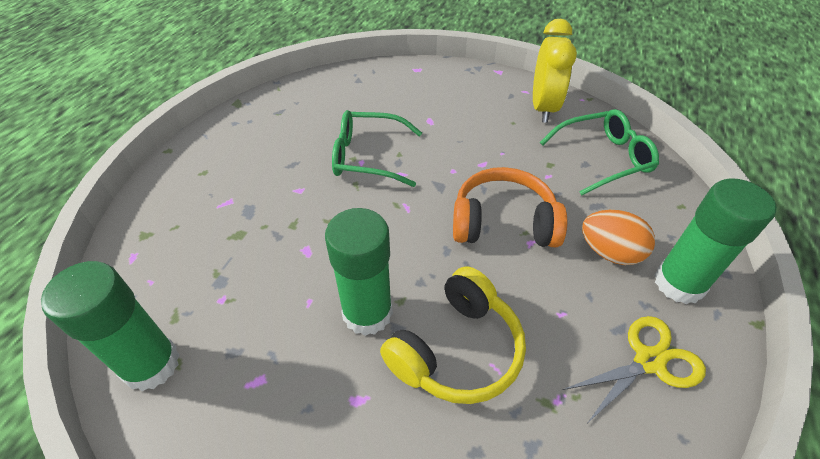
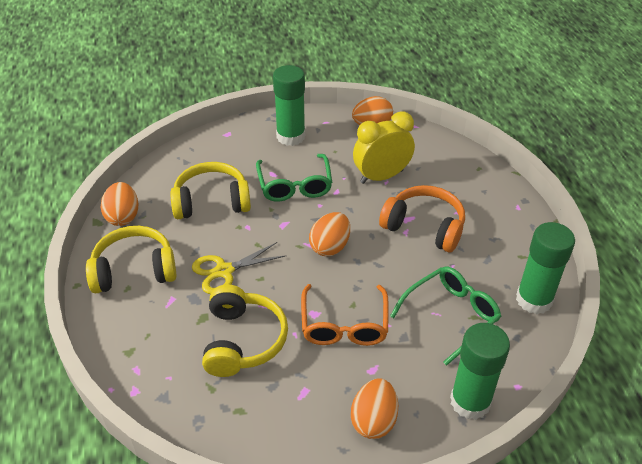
orange egg: 1 -> 4
orange glasses: 0 -> 1
yellow headphones: 1 -> 3

